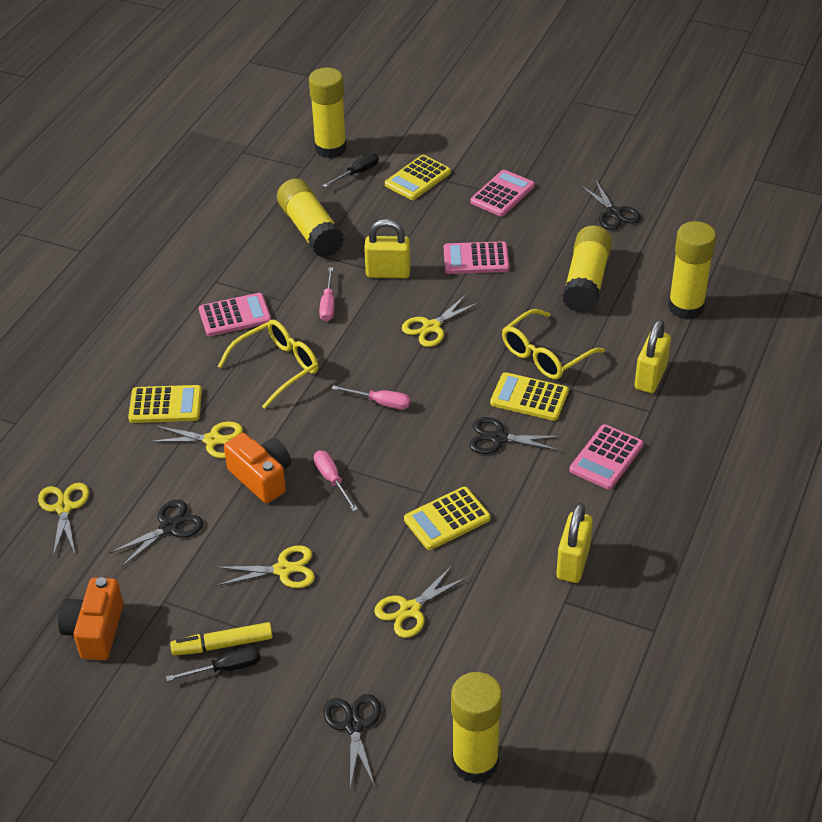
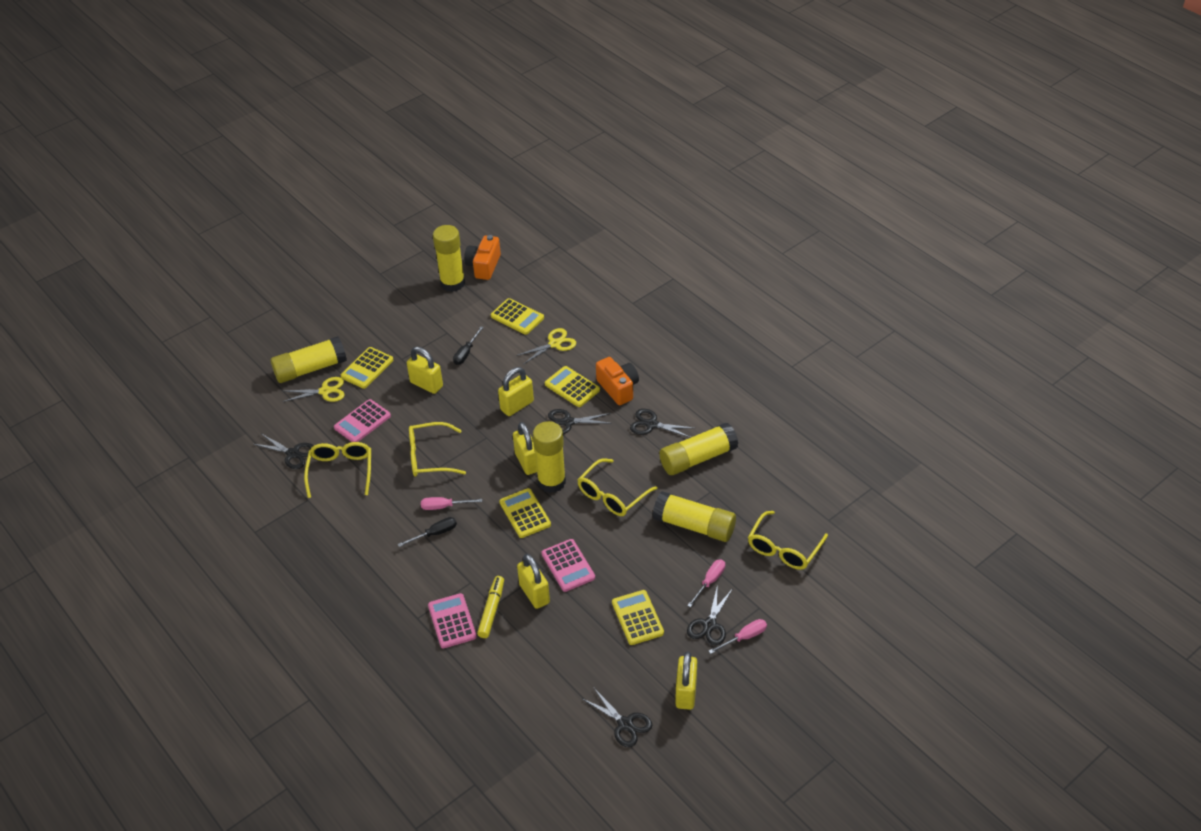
black scissors: 4 -> 5
pink calculator: 4 -> 3
yellow calculator: 4 -> 5
yellow glasses: 2 -> 4
yellow padlock: 3 -> 5
yellow scissors: 5 -> 2

